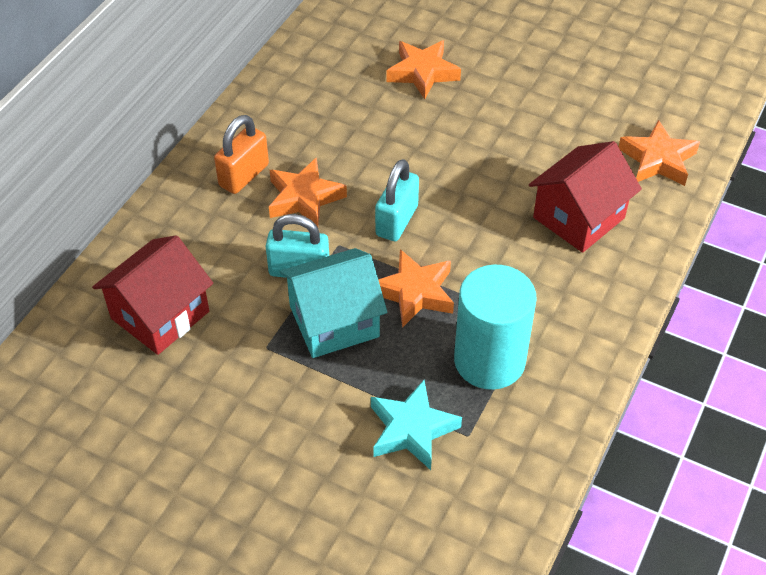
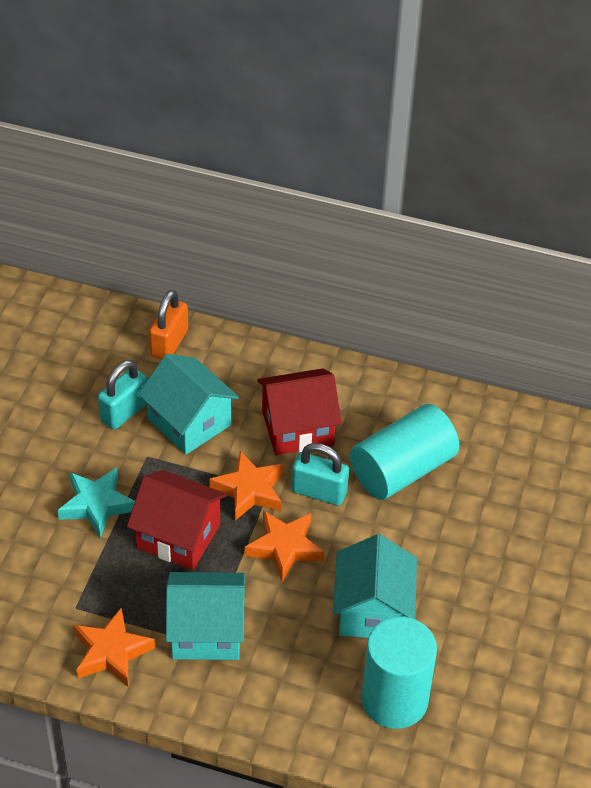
orange star: 4 -> 3
turquoise cylinder: 1 -> 2
turquoise house: 1 -> 3

